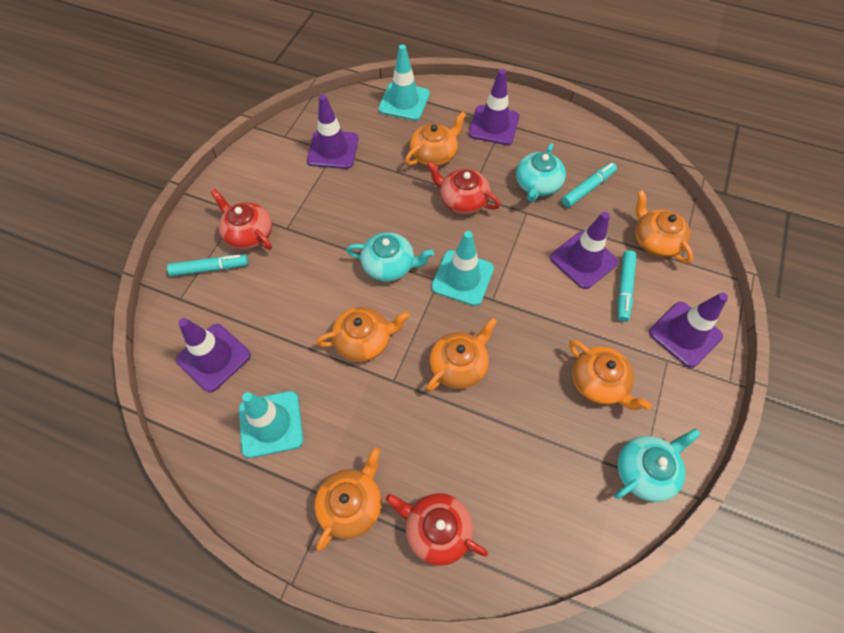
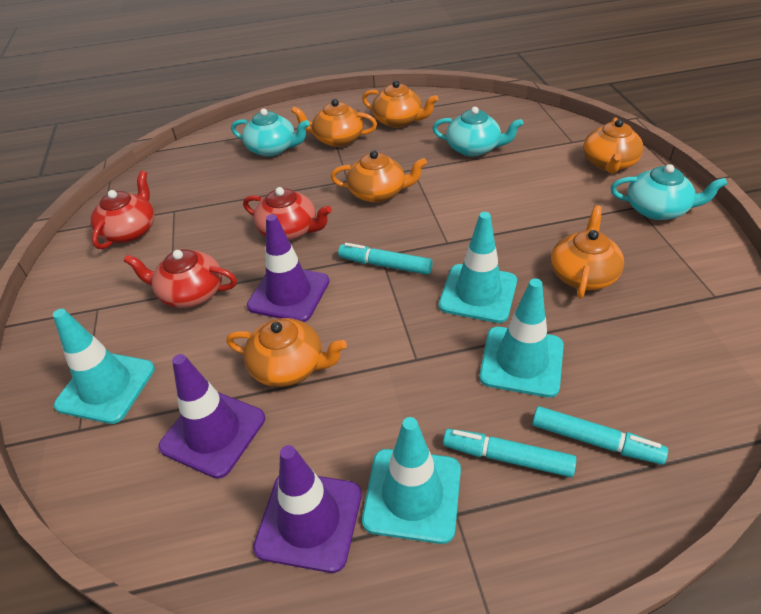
purple traffic cone: 5 -> 3
turquoise traffic cone: 3 -> 4

